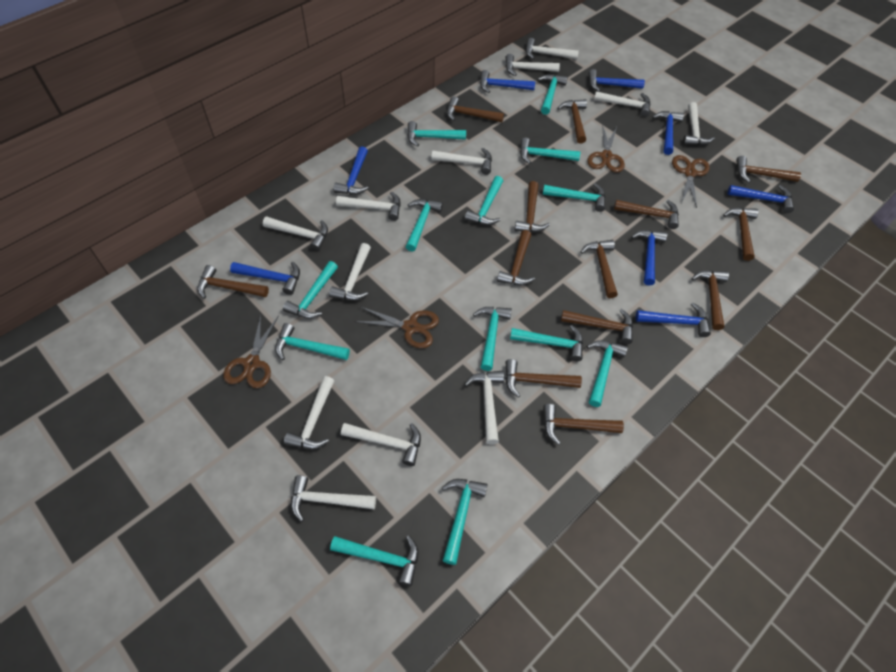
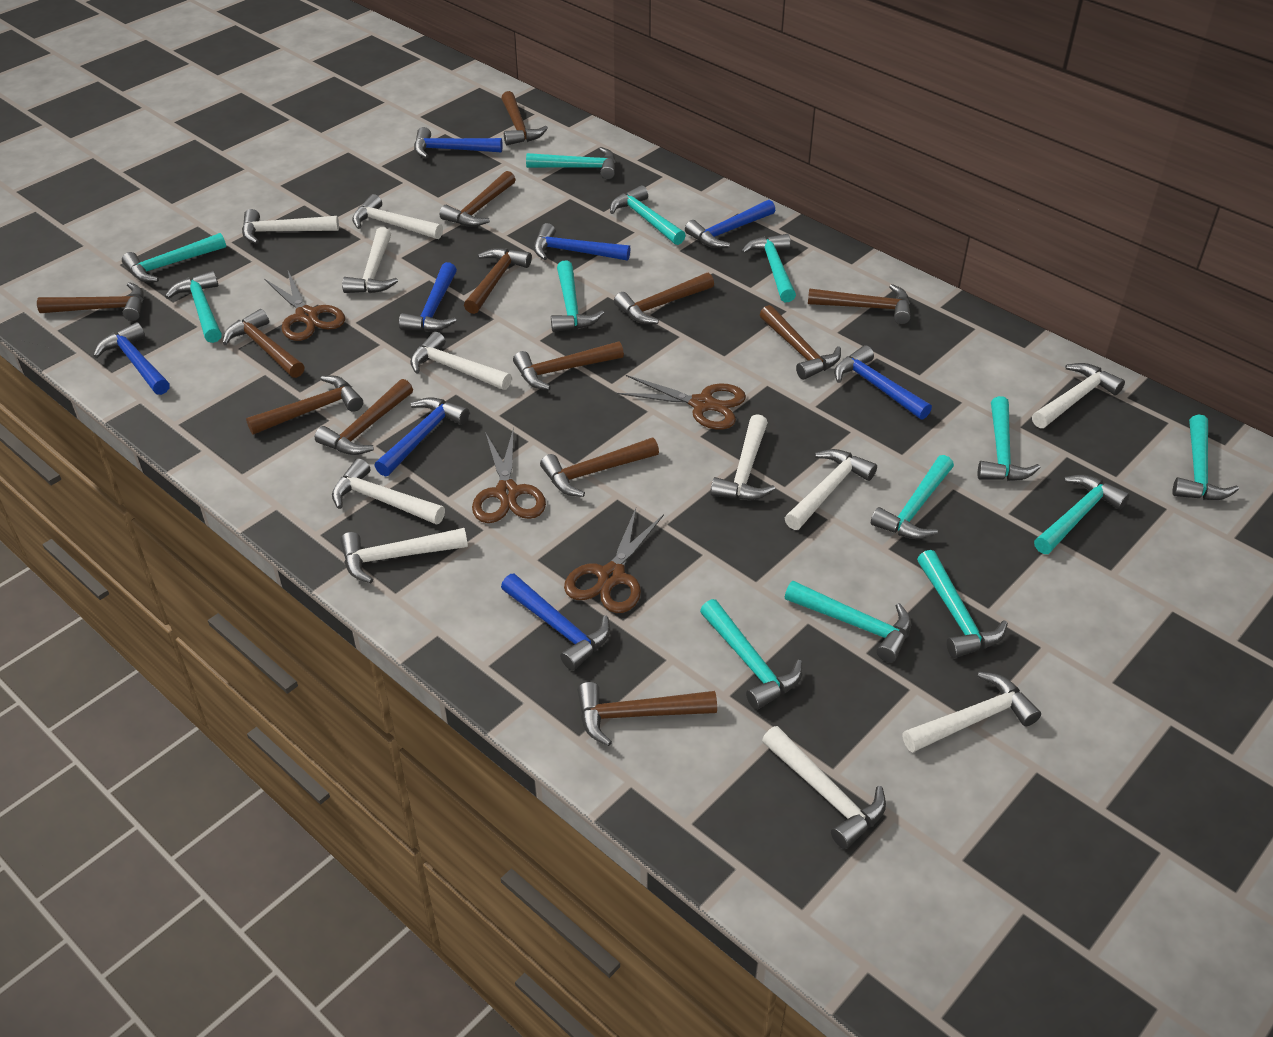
white hammer: 12 -> 11

